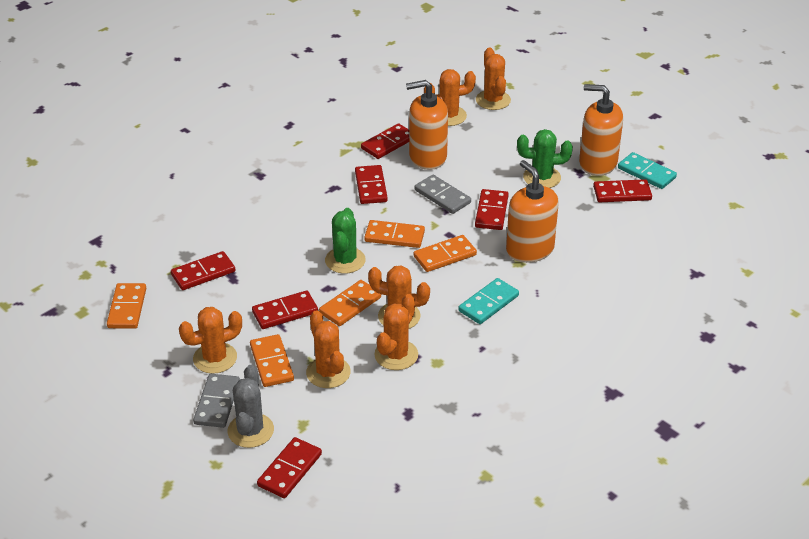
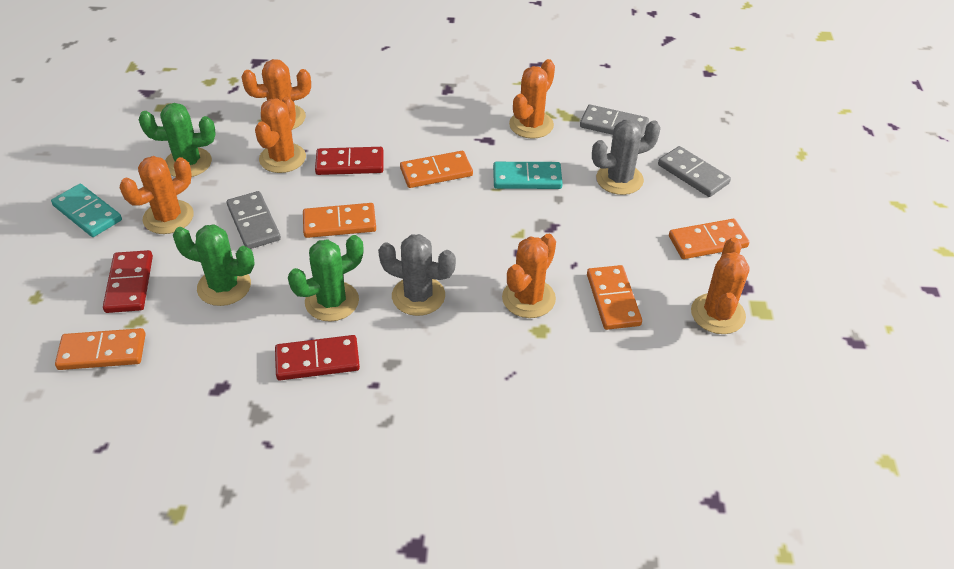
green cactus: 2 -> 3
grey cactus: 1 -> 2
grey domino: 2 -> 3
orange soap dispenser: 3 -> 0
red domino: 7 -> 3

